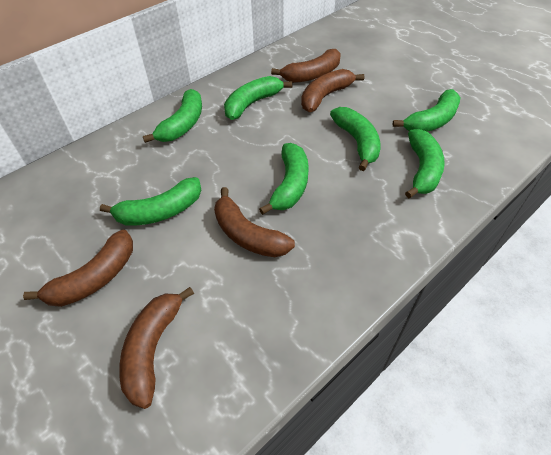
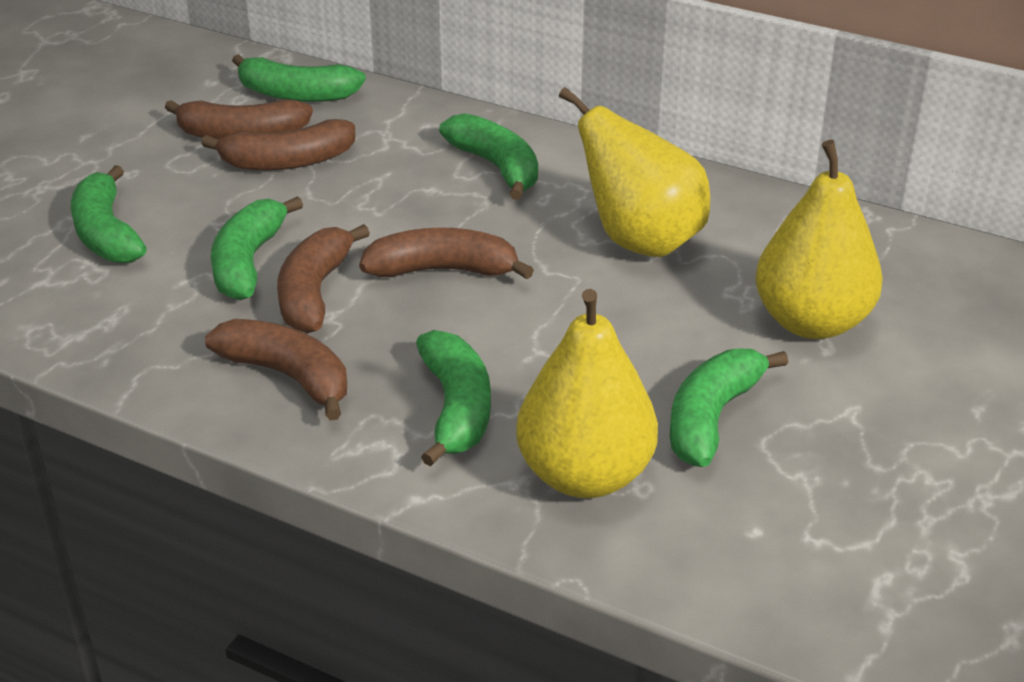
green banana: 7 -> 6
yellow pear: 0 -> 3

